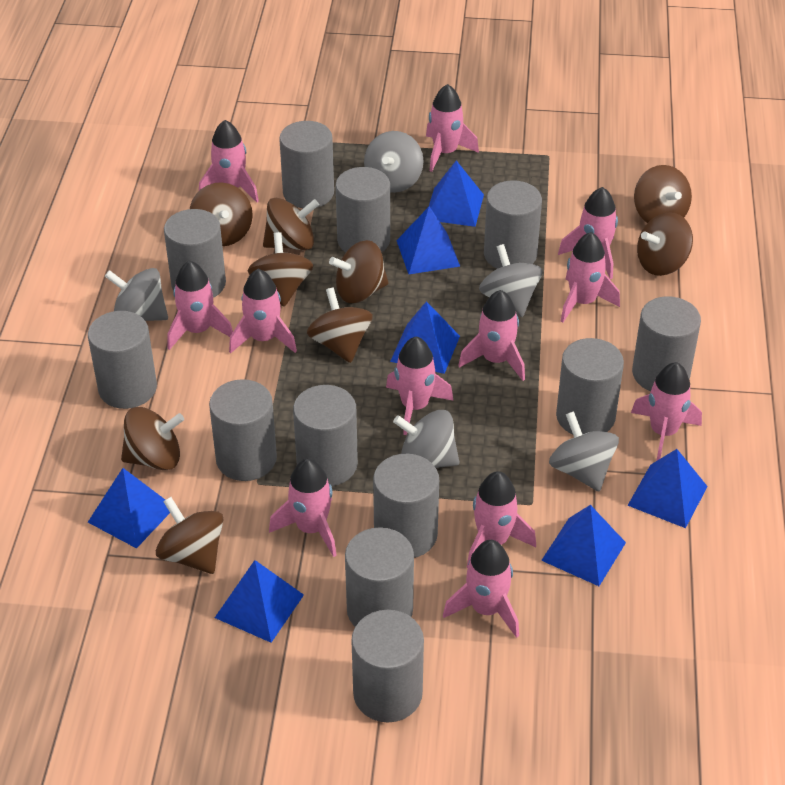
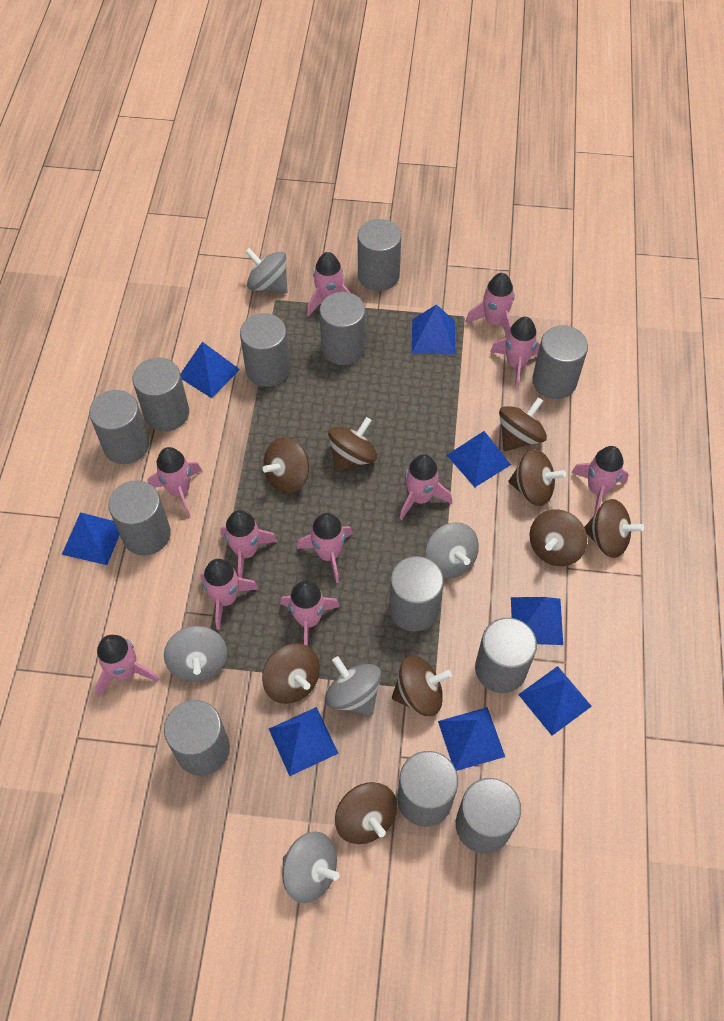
blue pyramid: 7 -> 8
pink rocket: 12 -> 11

